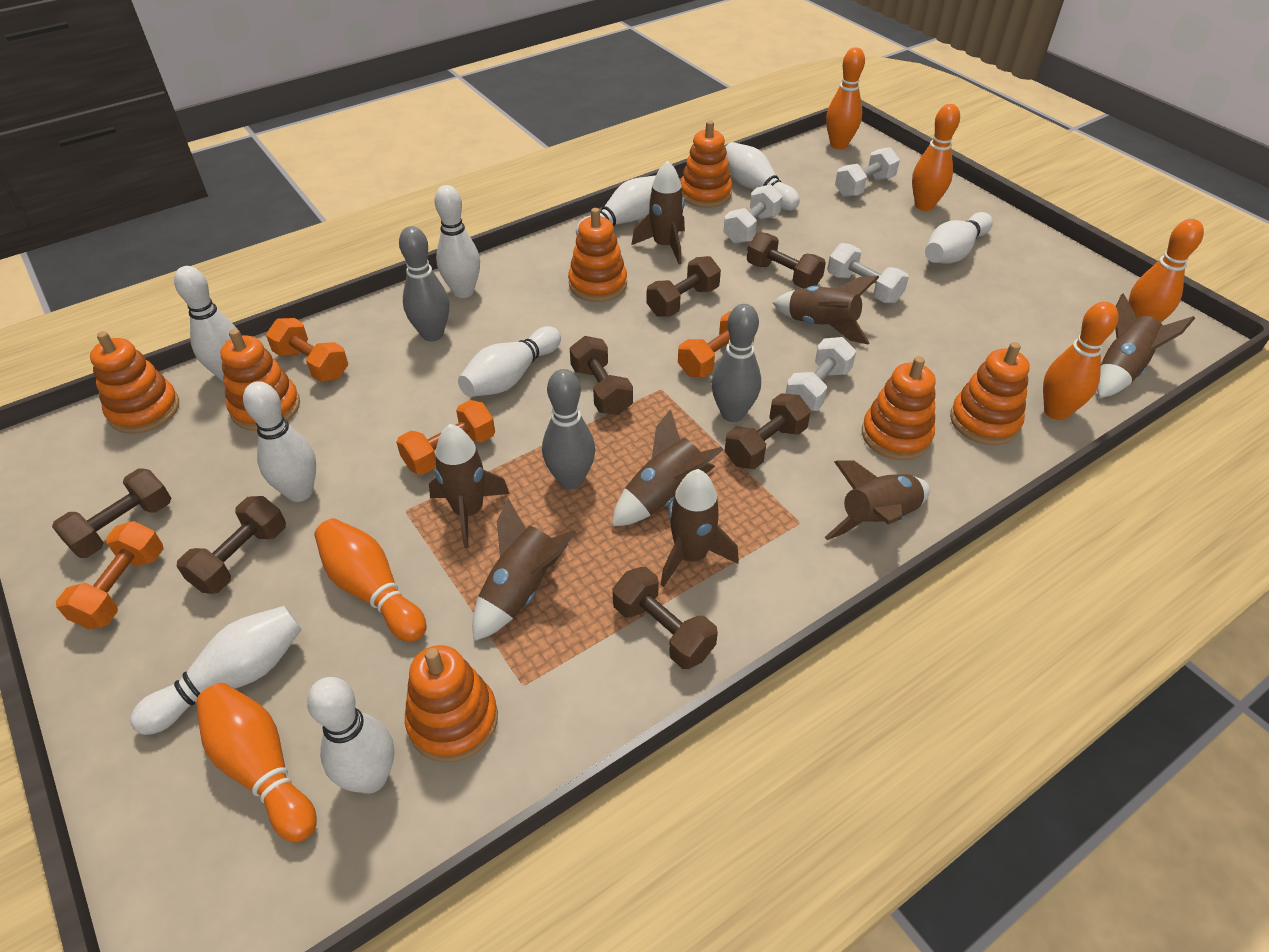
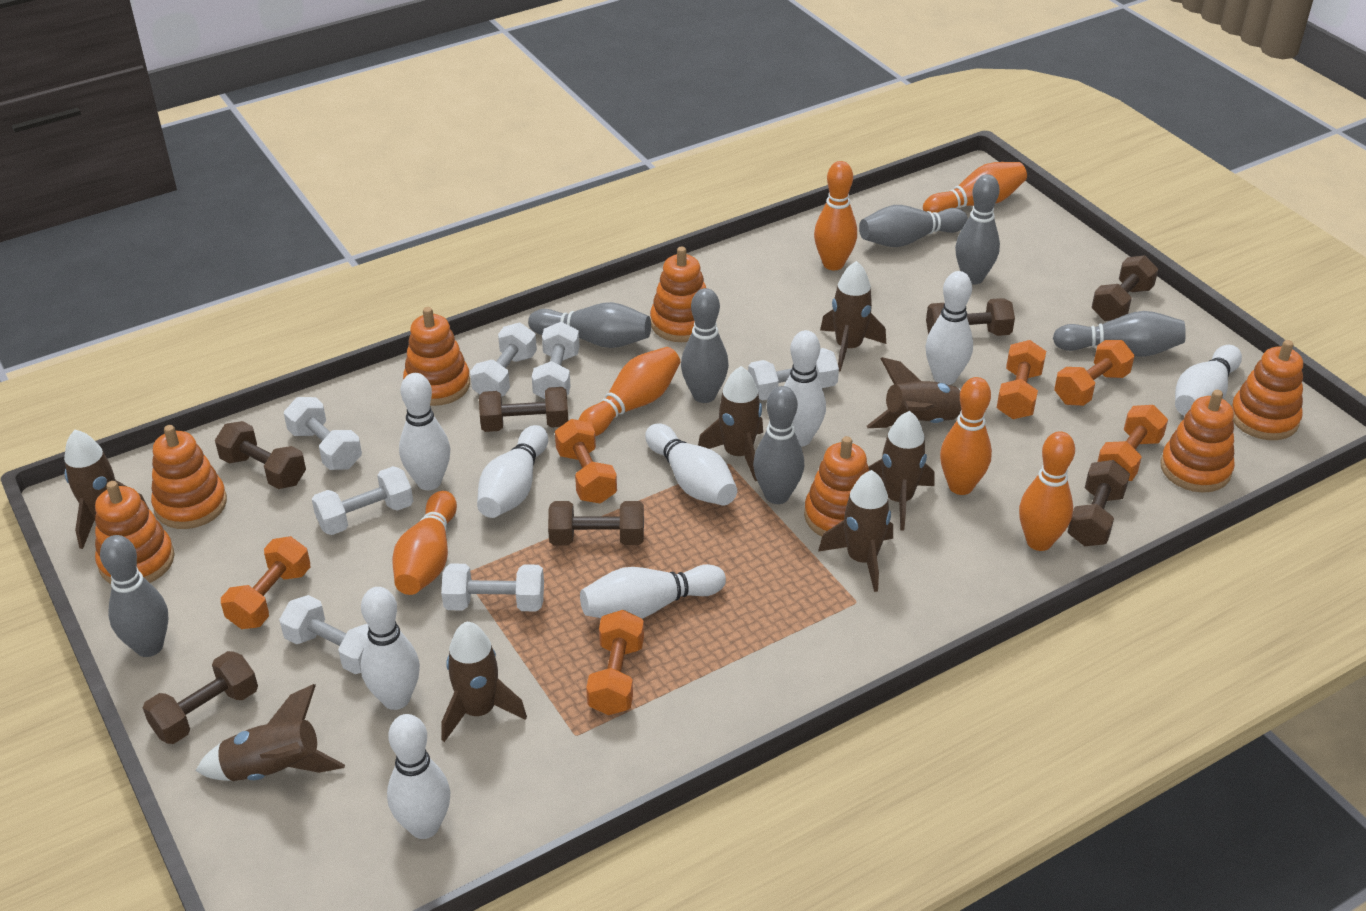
grey bowling pin: 3 -> 7
orange dumbbell: 4 -> 6
white dumbbell: 4 -> 7

